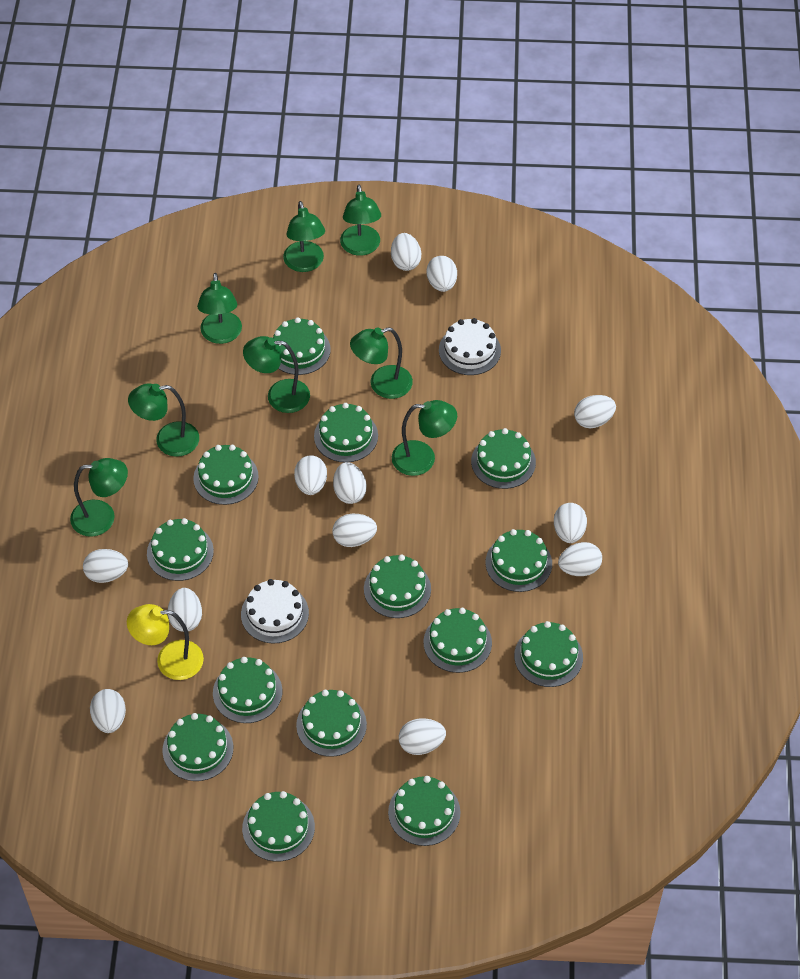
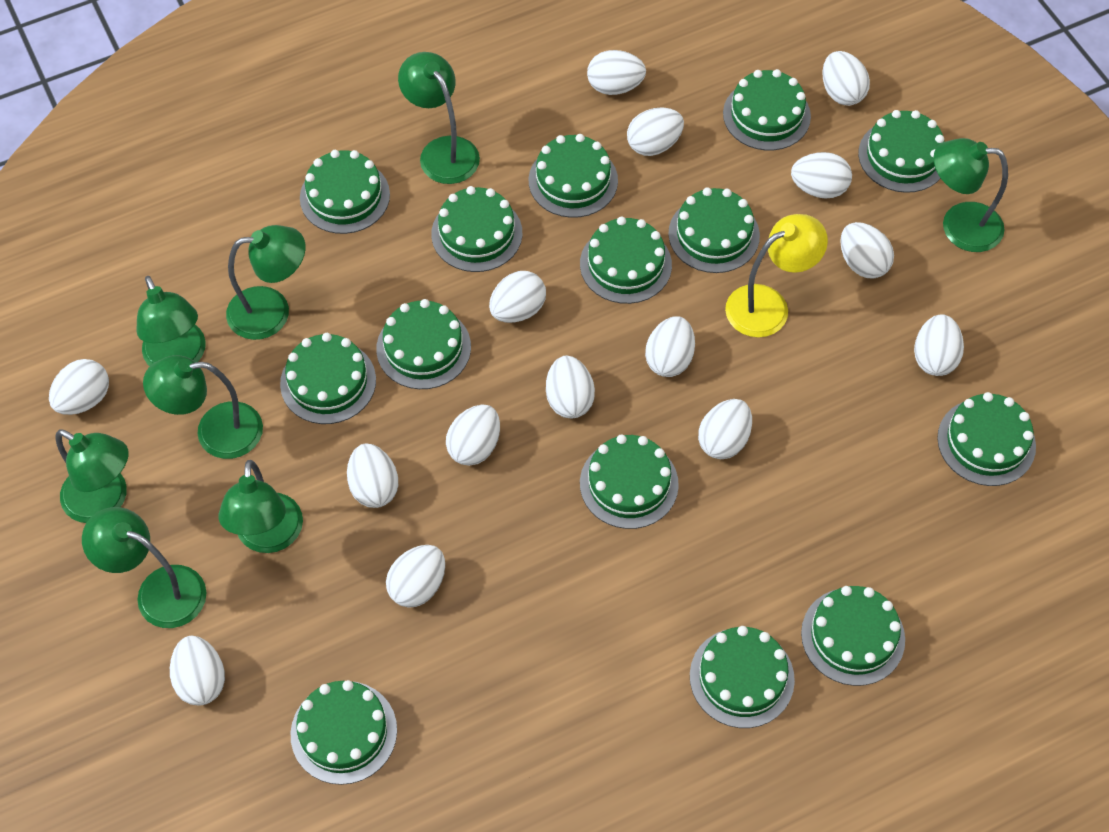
white cake: 2 -> 0
white egg: 12 -> 15

